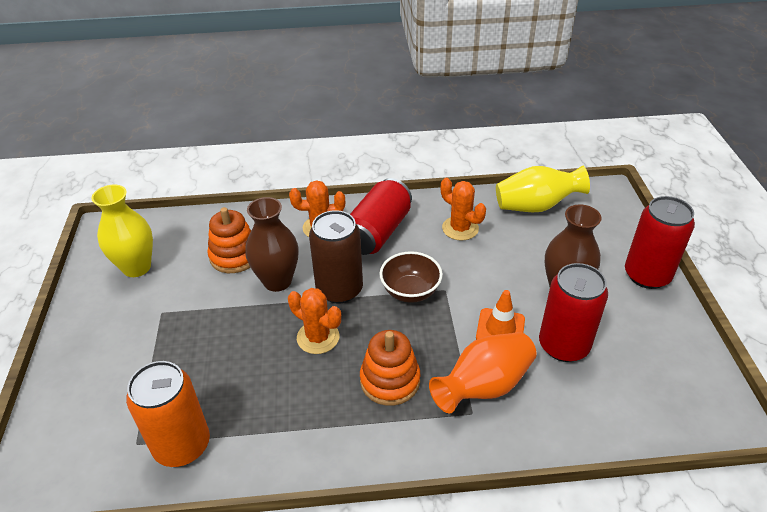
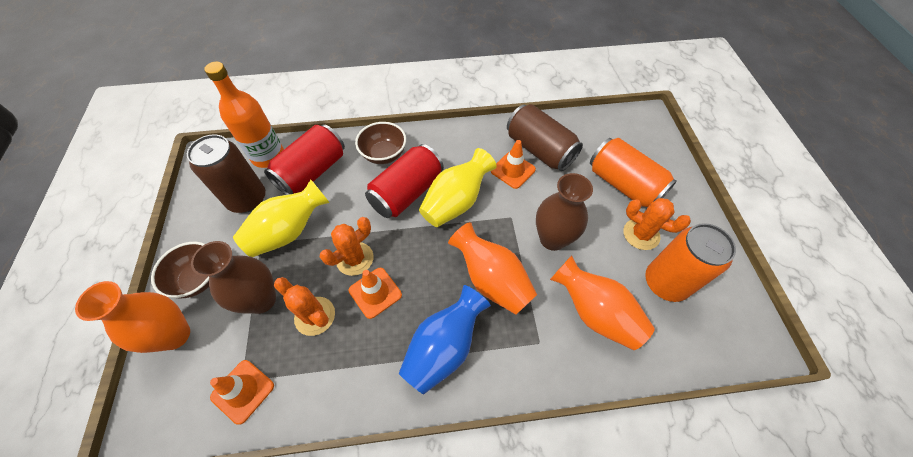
blue vase: 0 -> 1
brown bowl: 1 -> 2
brown can: 1 -> 2
orange bottle: 0 -> 1
orange can: 1 -> 2
orange stacking toy: 2 -> 0
orange traffic cone: 1 -> 3
orange vase: 1 -> 3
red can: 3 -> 2

